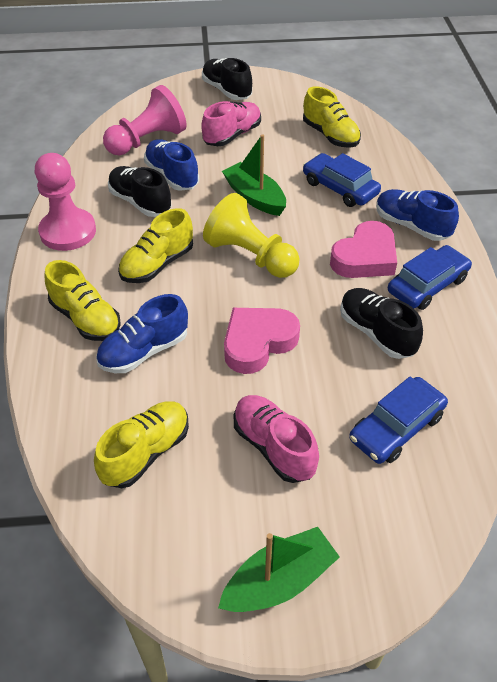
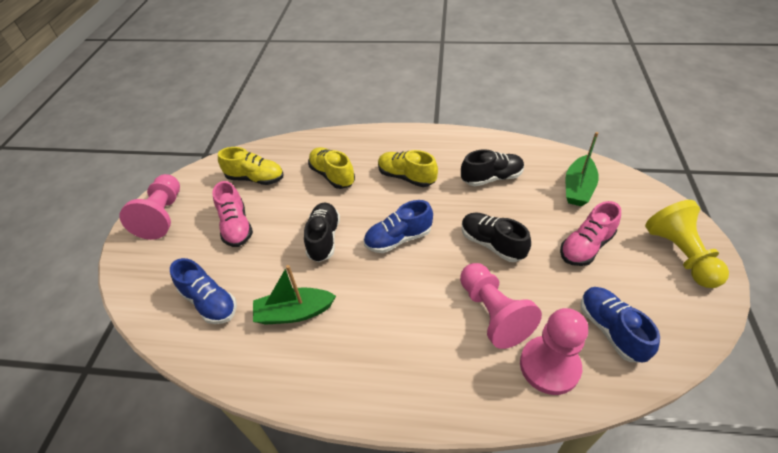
blue car: 3 -> 0
pink heart: 2 -> 0
pink pawn: 2 -> 3
yellow shoe: 4 -> 3

